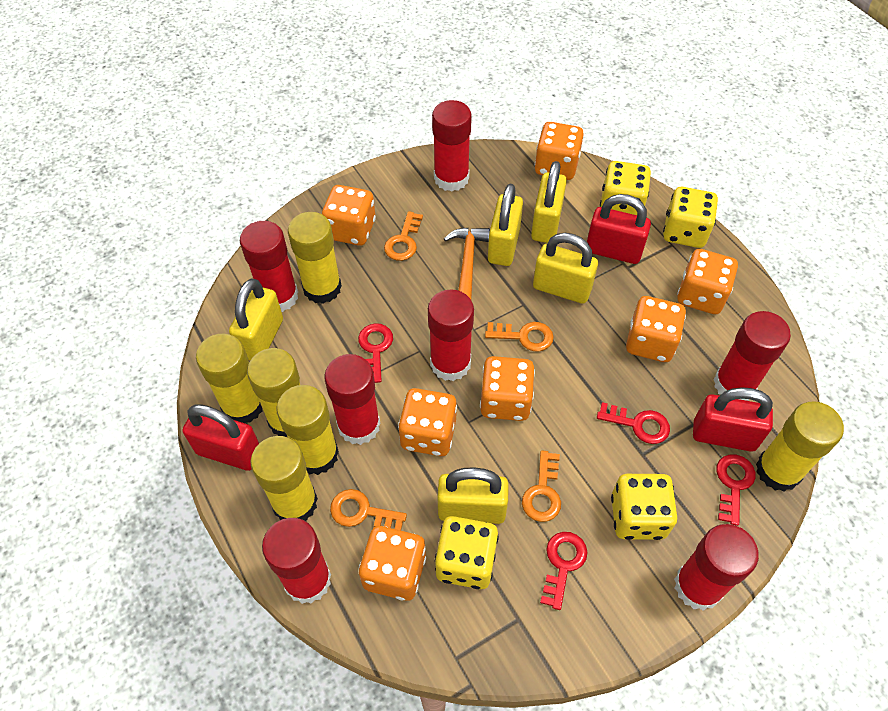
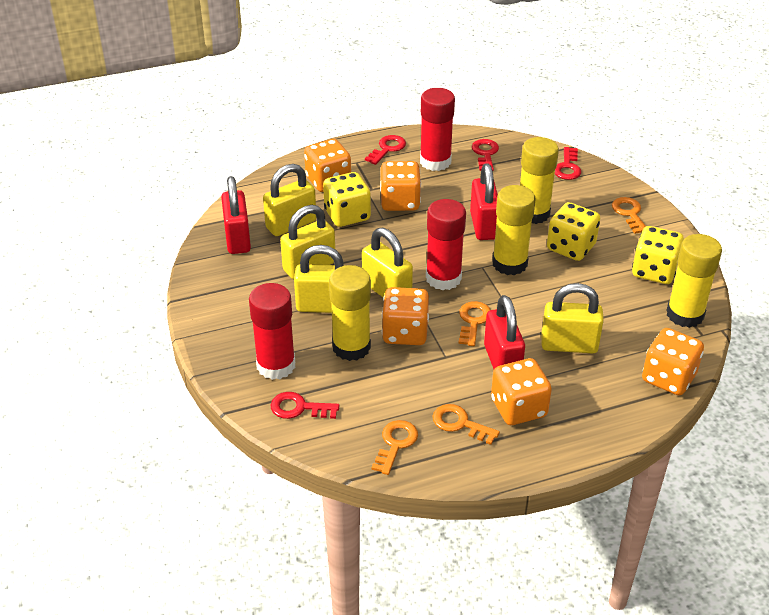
orange dice: 7 -> 5
orange hammer: 1 -> 0
red glue stick: 7 -> 3
yellow dice: 4 -> 3
yellow glue stick: 6 -> 4

